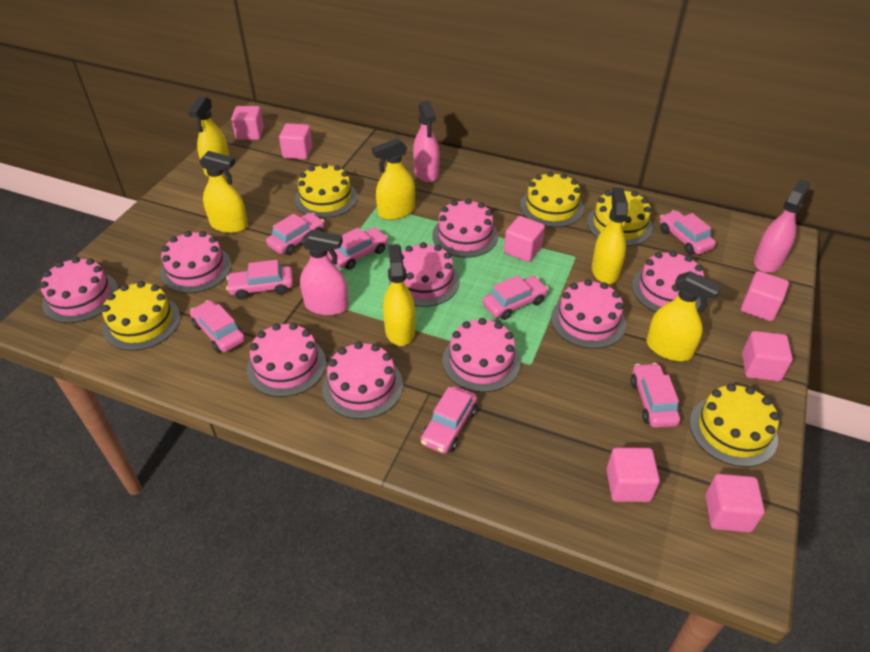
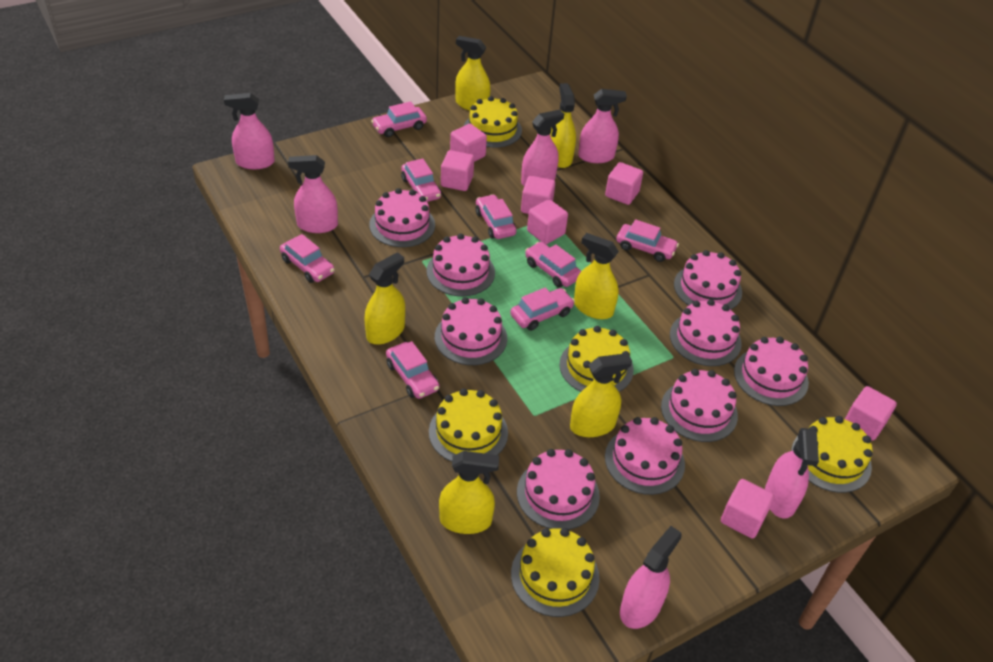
pink spray bottle: 3 -> 6

